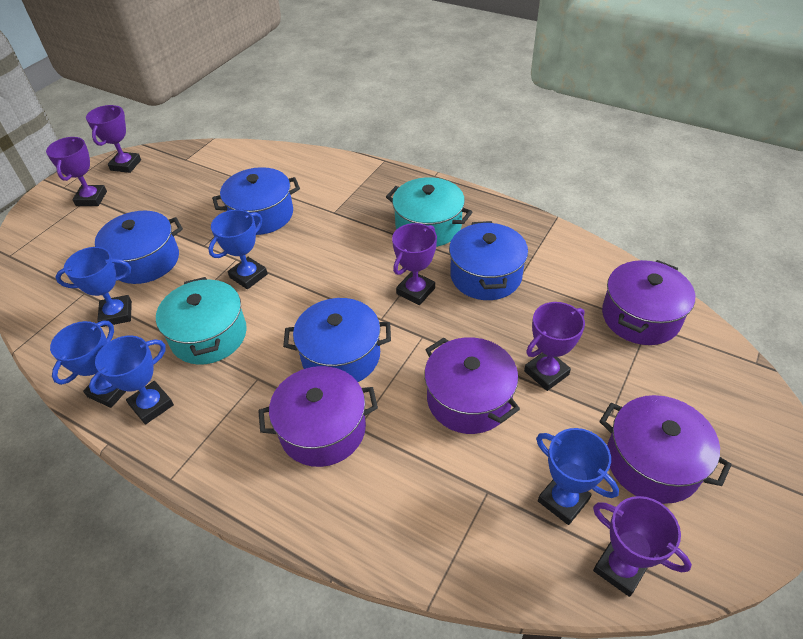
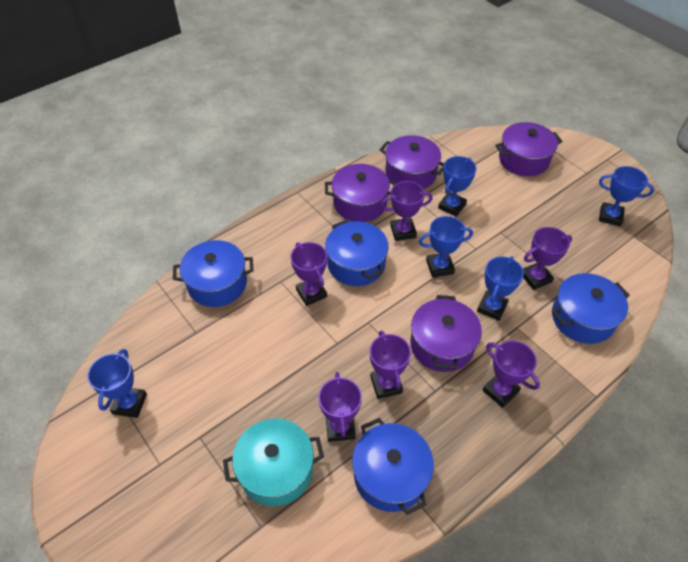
purple trophy: 5 -> 6
turquoise pot: 2 -> 1

